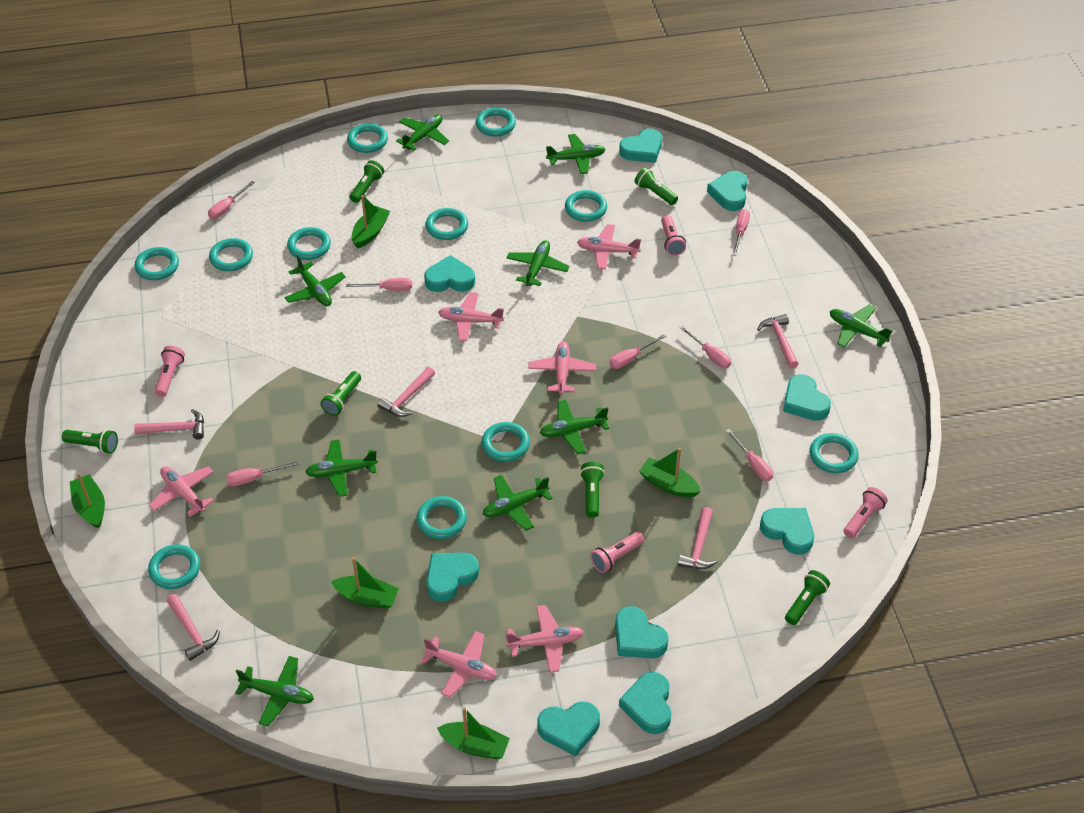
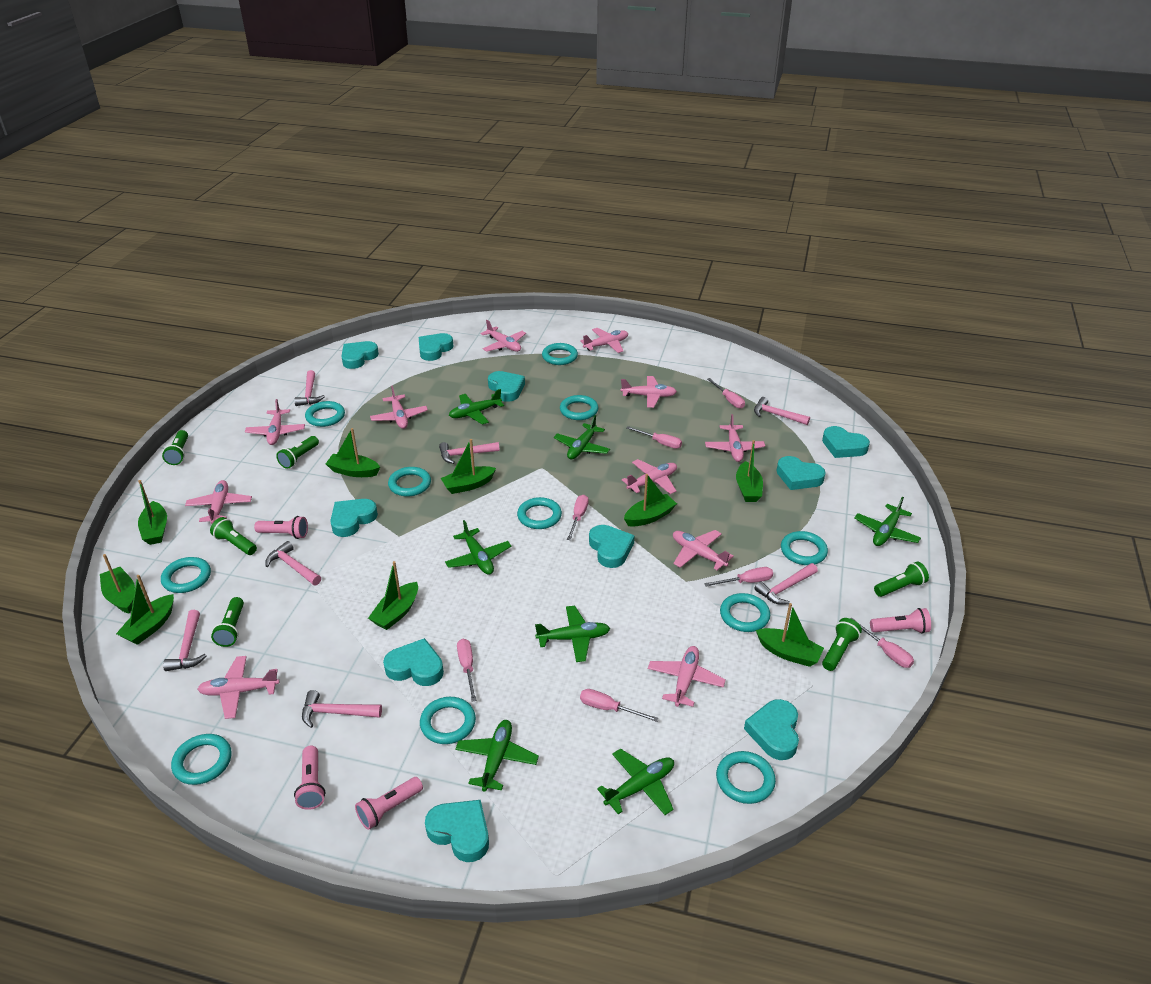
green boat: 5 -> 9
green plane: 9 -> 7
pink hammer: 5 -> 7
pink plane: 6 -> 11
turquoise heart: 9 -> 10

